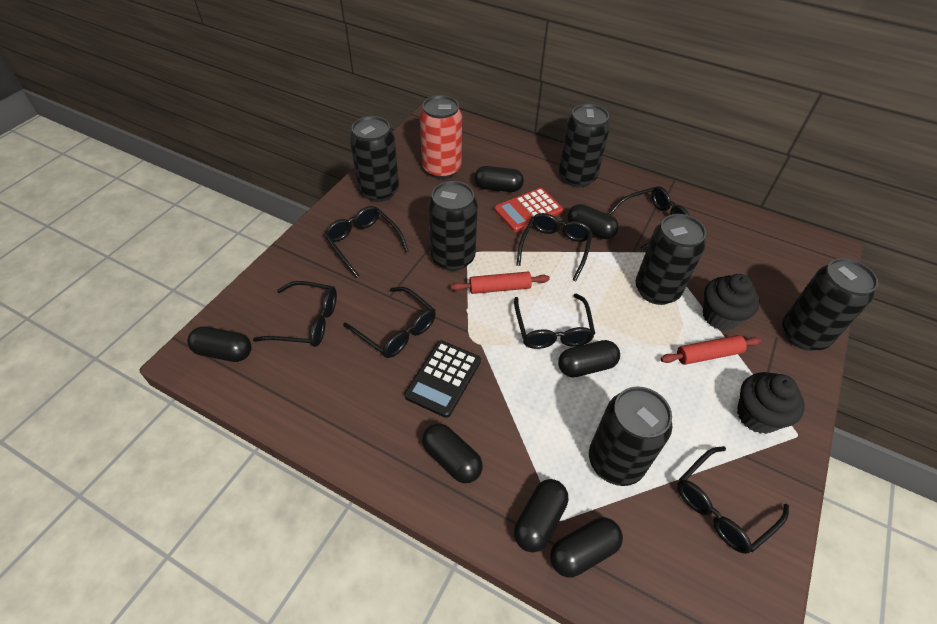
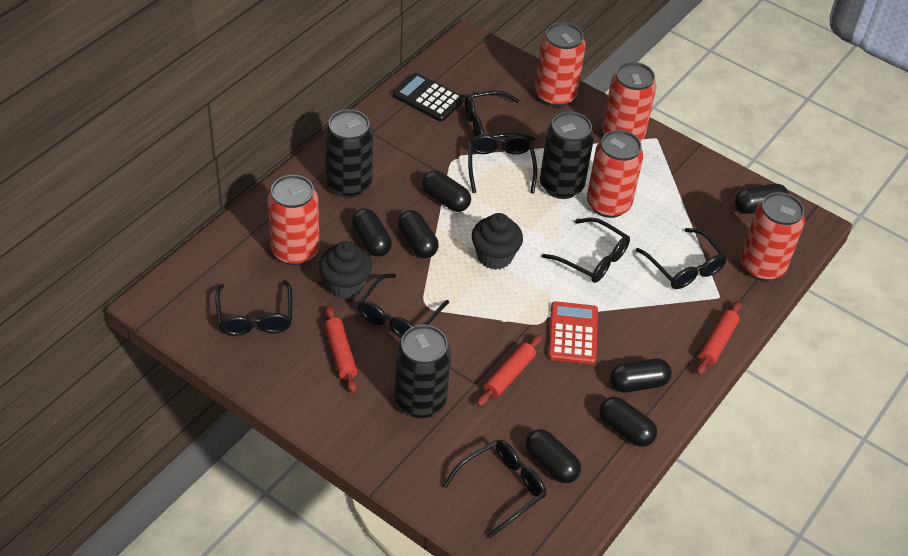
black can: 6 -> 3
red can: 1 -> 5
red rolling pin: 2 -> 3

